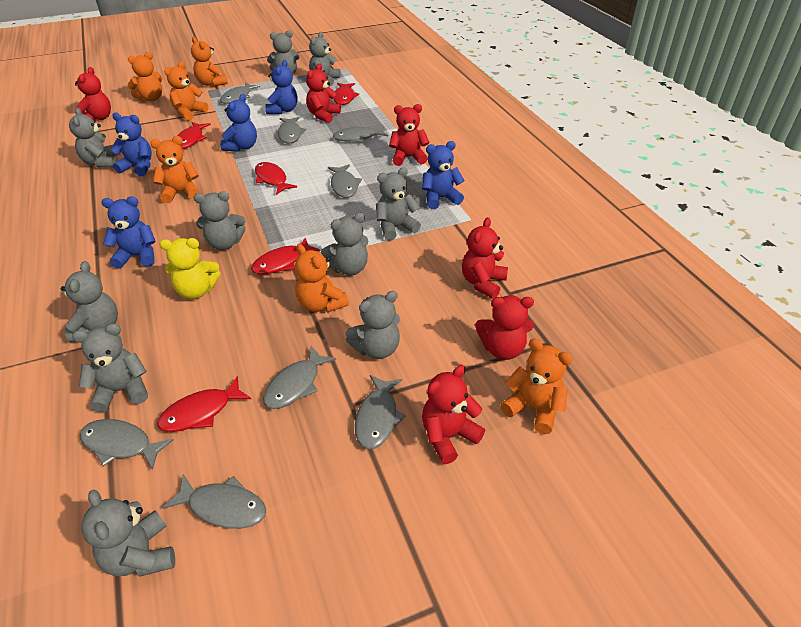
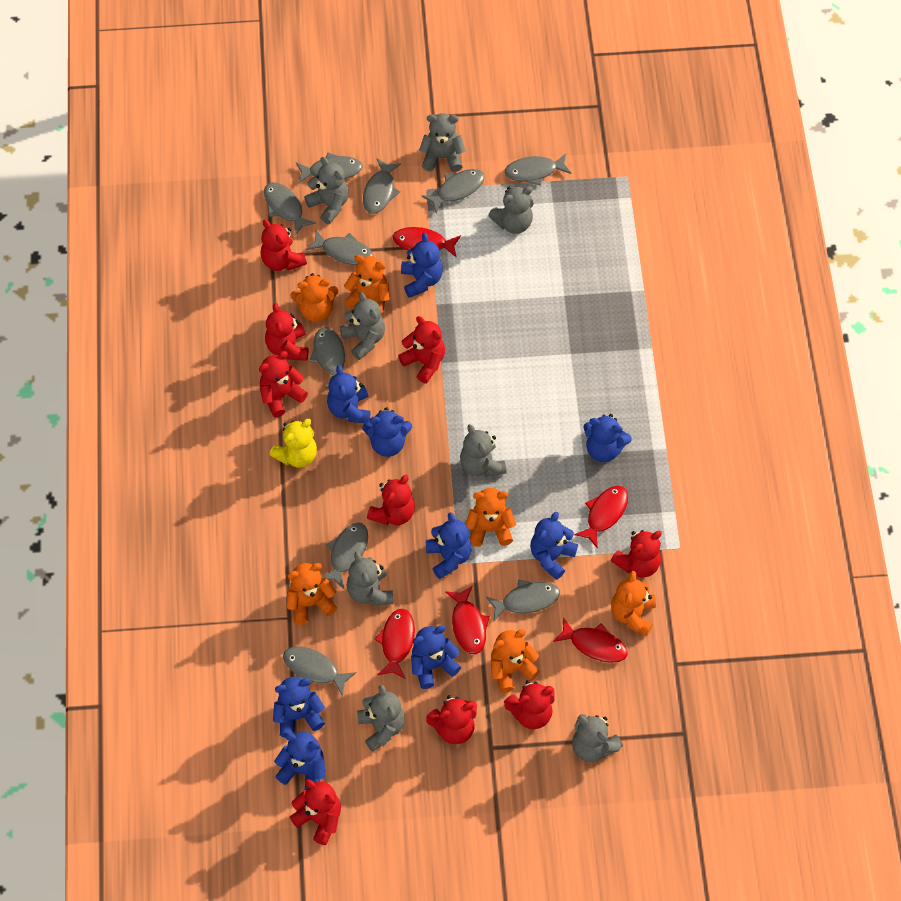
blue teddy bear: 5 -> 9
grey fish: 8 -> 10
grey teddy bear: 10 -> 8
red teddy bear: 6 -> 9

